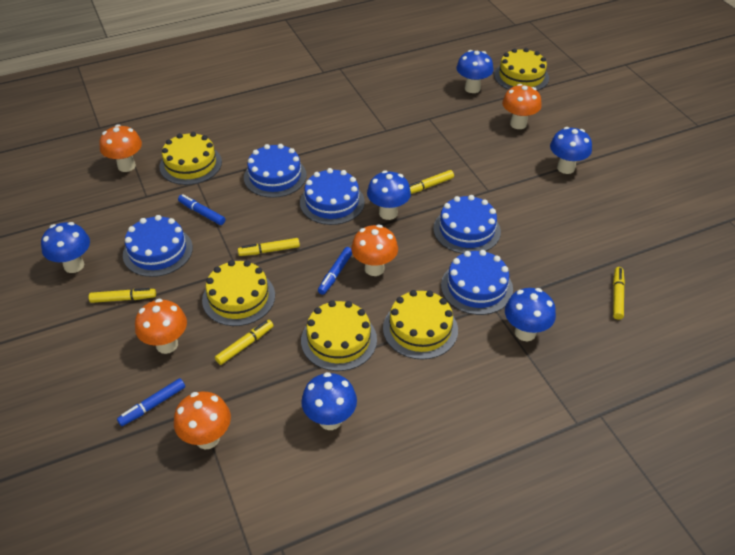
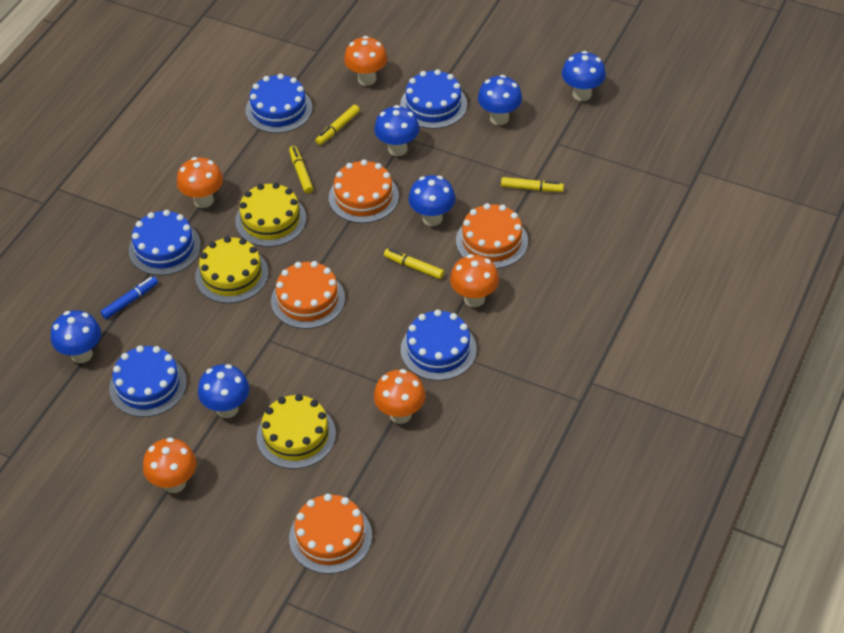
blue marker: 3 -> 1
orange cake: 0 -> 4
yellow cake: 5 -> 3
yellow marker: 5 -> 4

